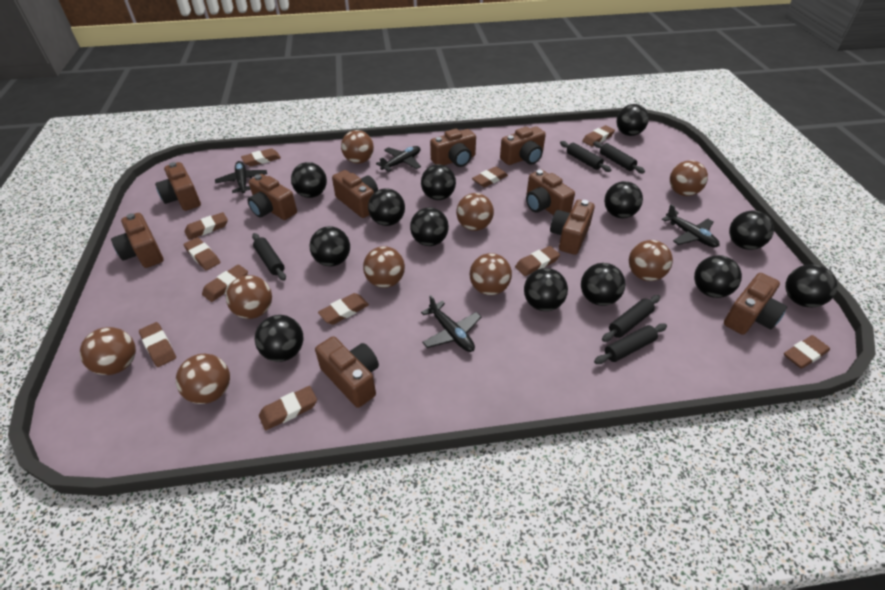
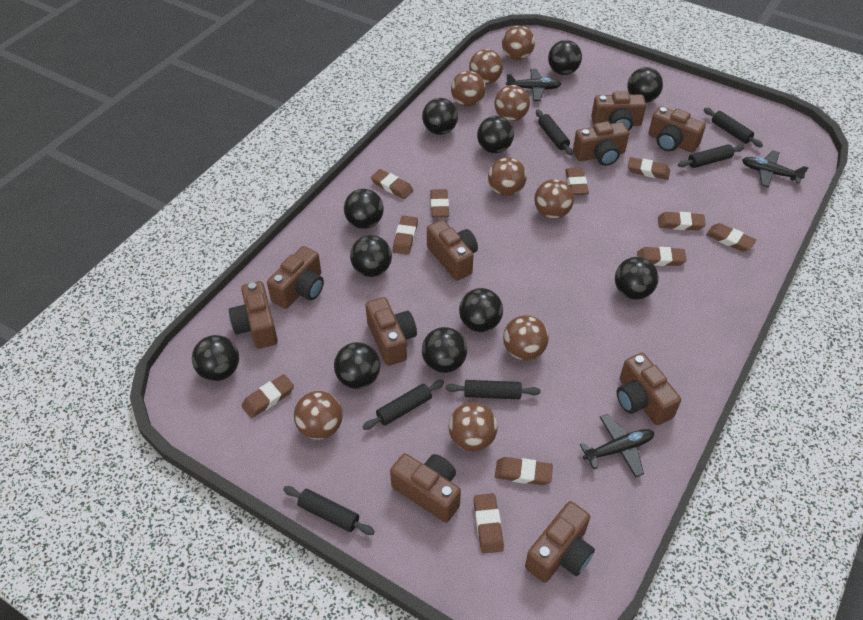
black ball: 13 -> 11
black plane: 4 -> 3
black rolling pin: 5 -> 6

